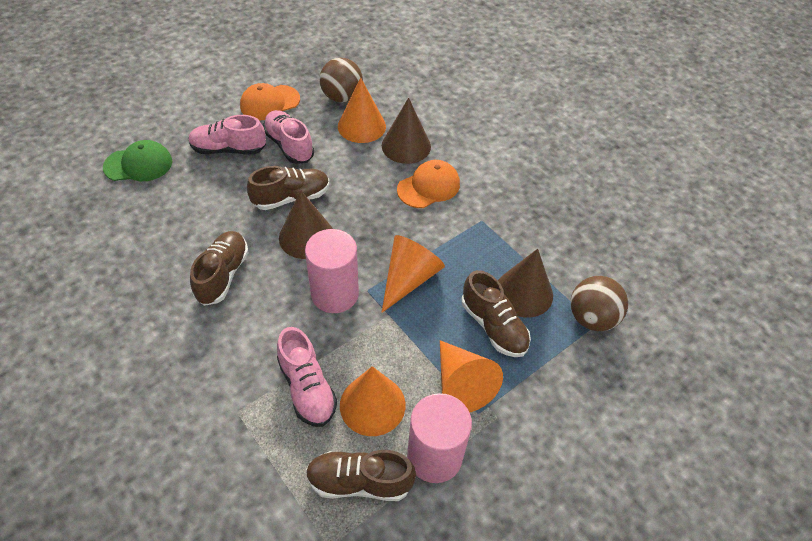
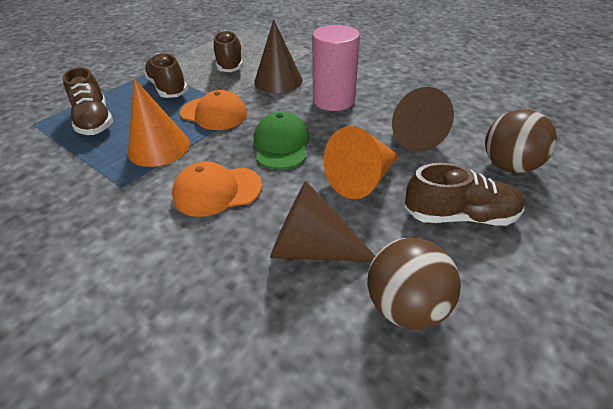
orange cone: 4 -> 2
pink cylinder: 2 -> 1
pink shoe: 3 -> 0

